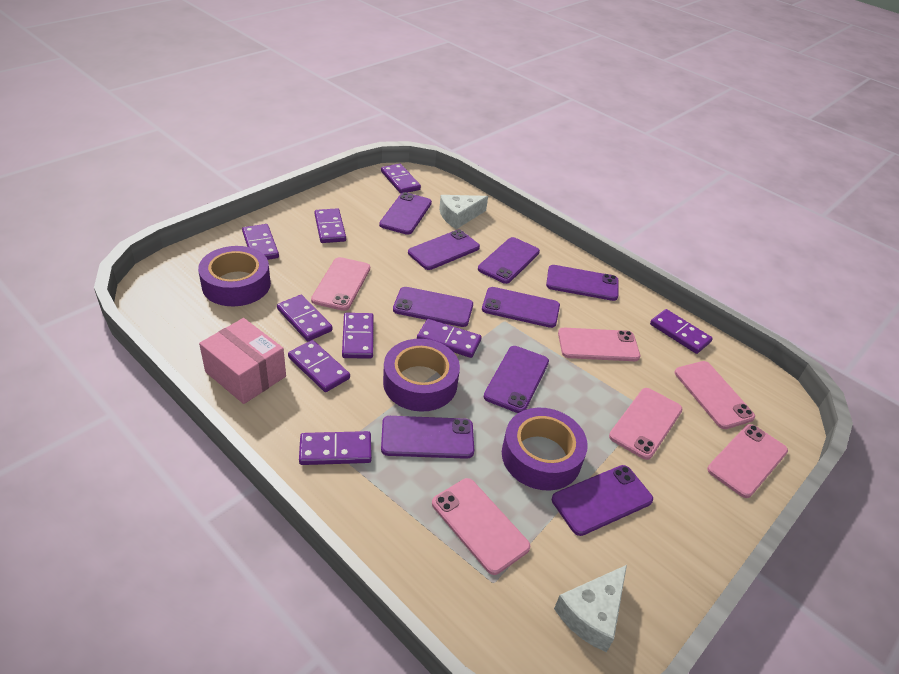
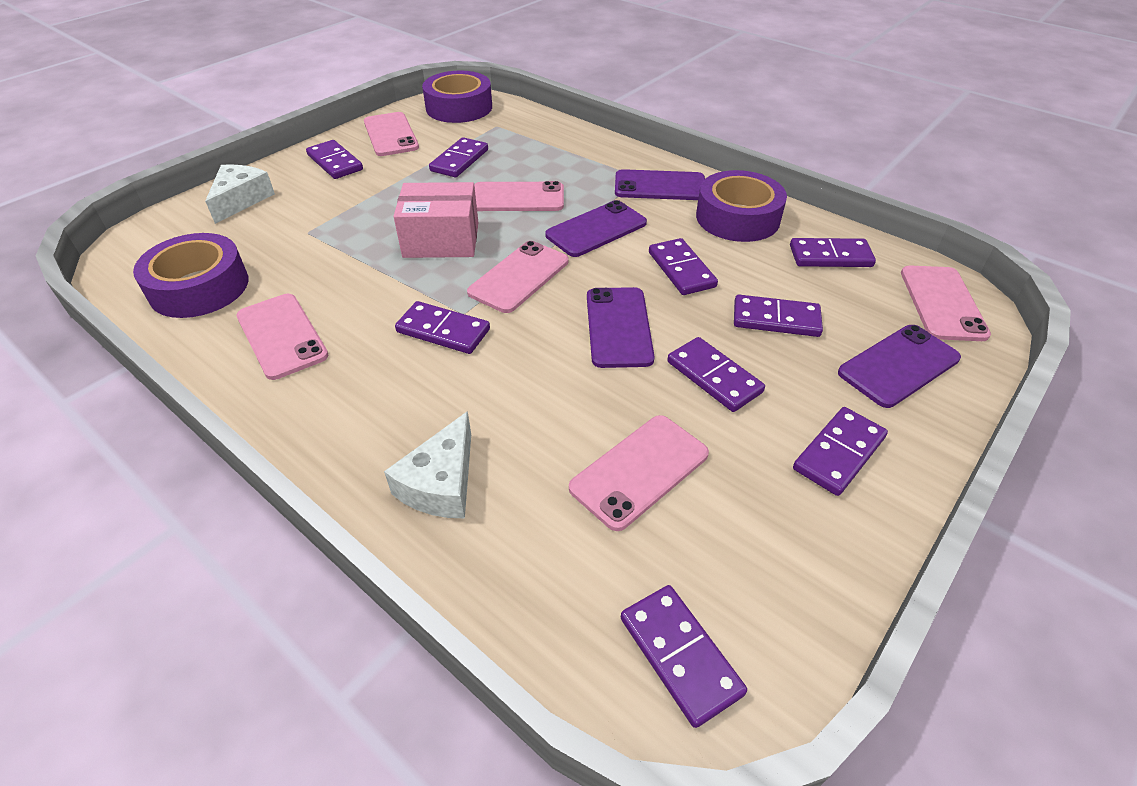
purple phone: 9 -> 4

